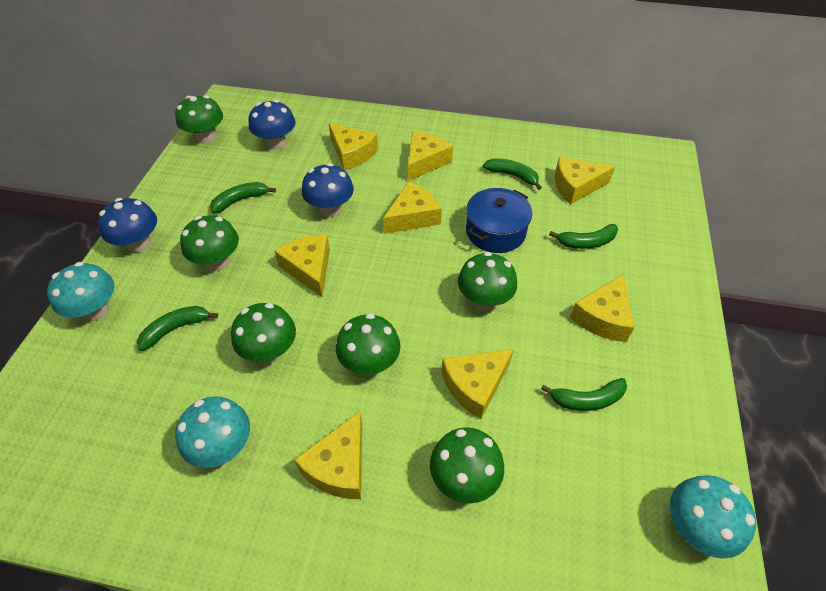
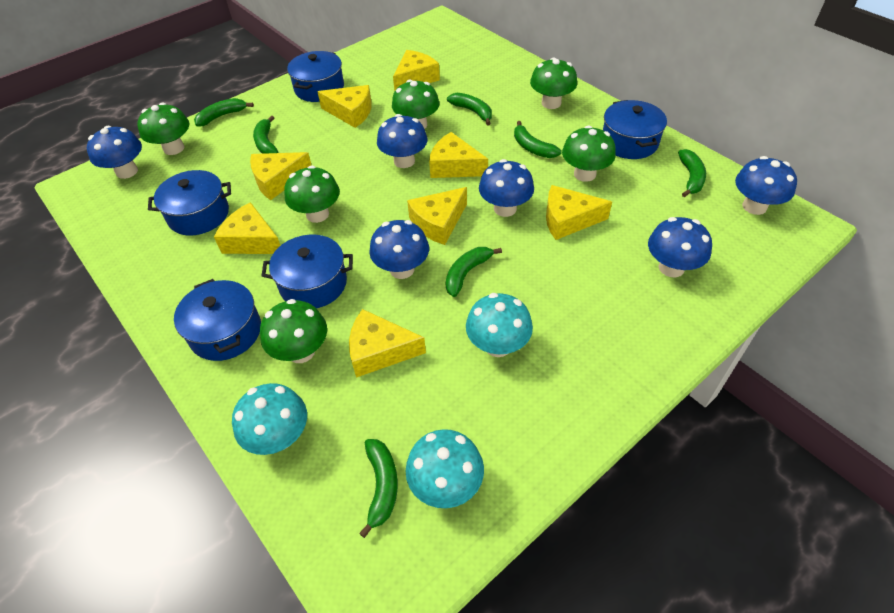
blue mushroom: 3 -> 6
blue pot: 1 -> 5
green banana: 5 -> 7

